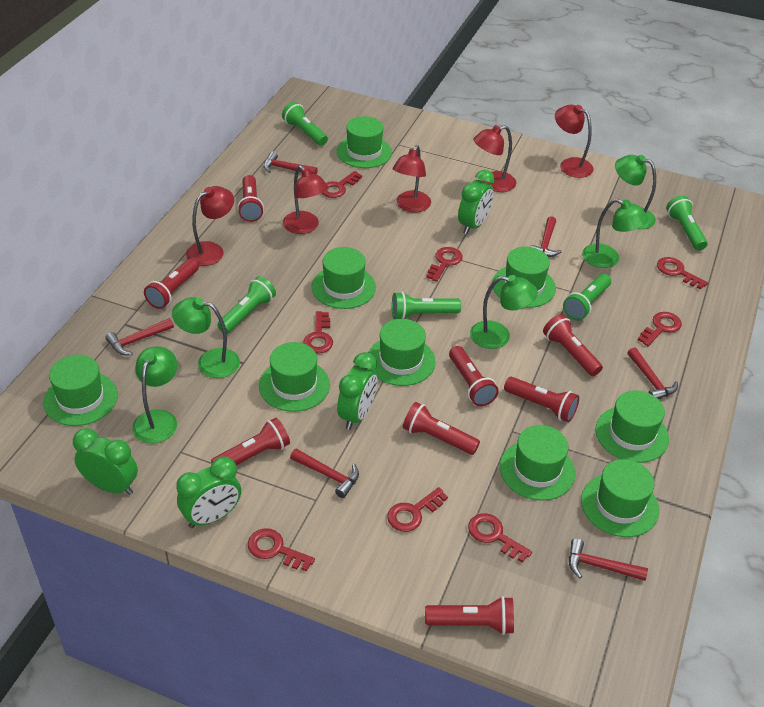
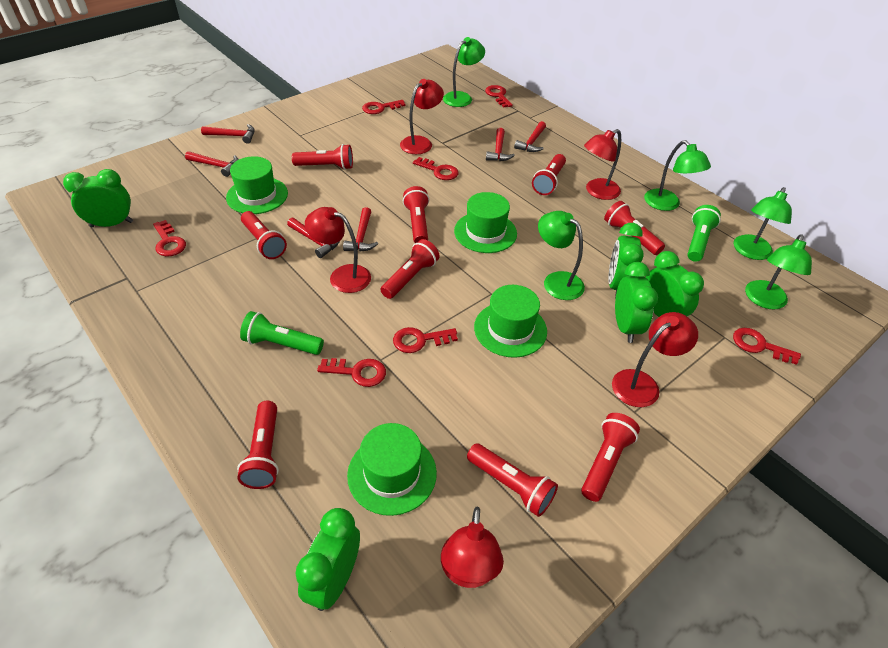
green clock: 4 -> 5
green flashlight: 5 -> 2
green hat: 9 -> 4
red flashlight: 8 -> 9
red key: 8 -> 7

